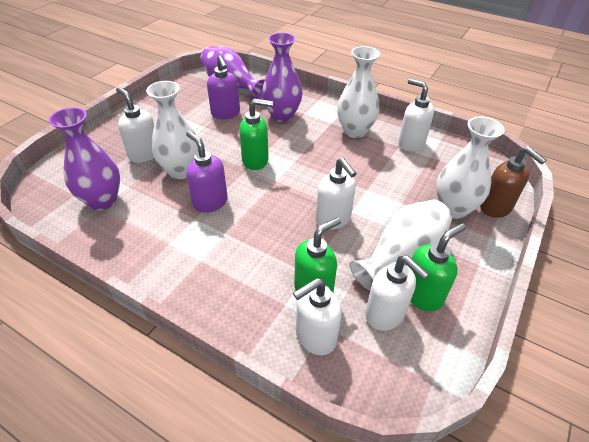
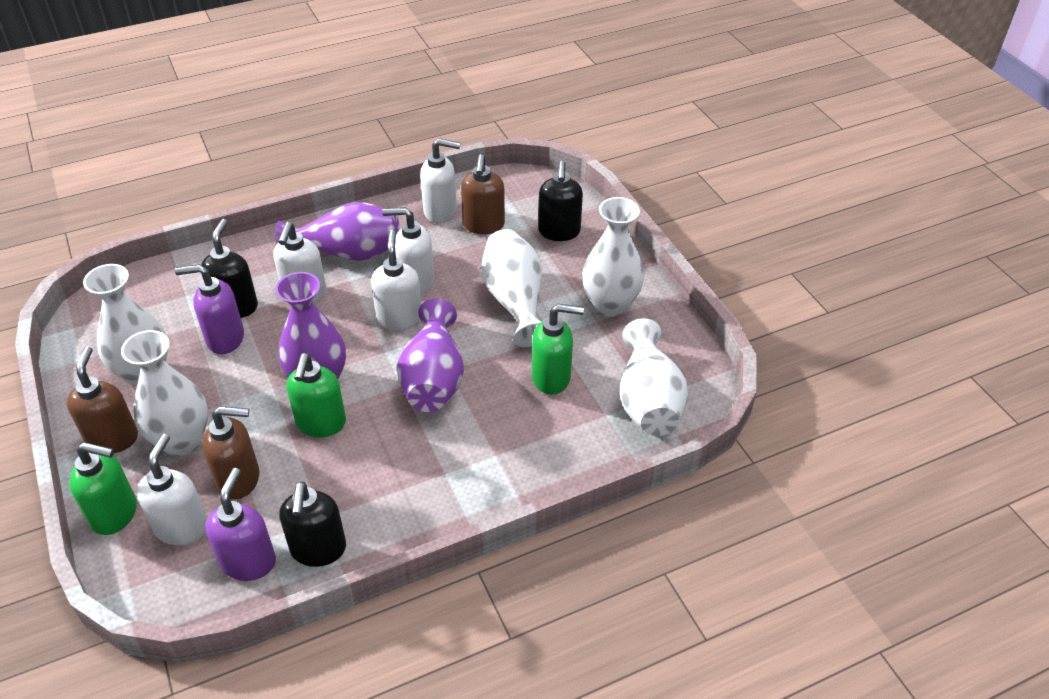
black soap dispenser: 0 -> 3
brown soap dispenser: 1 -> 3
white vase: 4 -> 5

